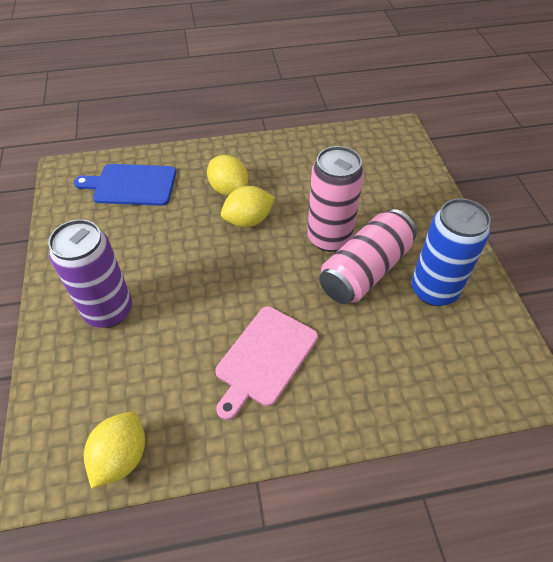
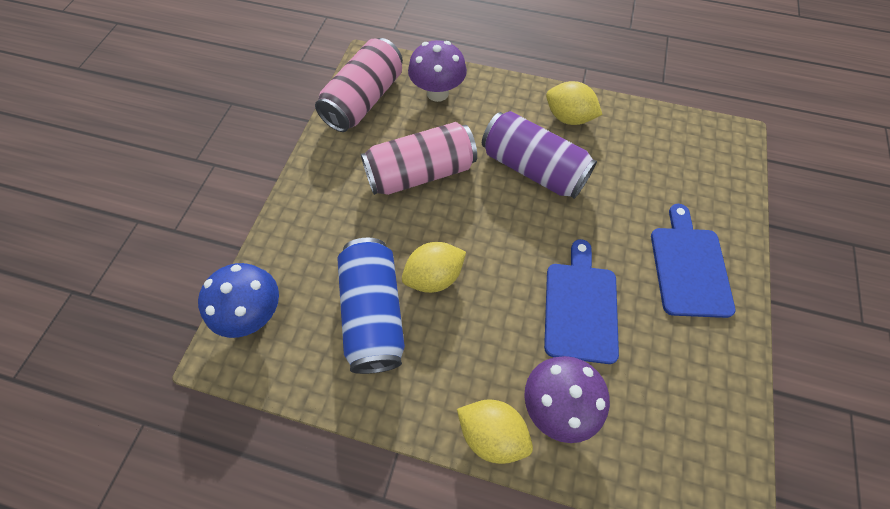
blue cutting board: 1 -> 2
blue mushroom: 0 -> 1
pink cutting board: 1 -> 0
purple mushroom: 0 -> 2

